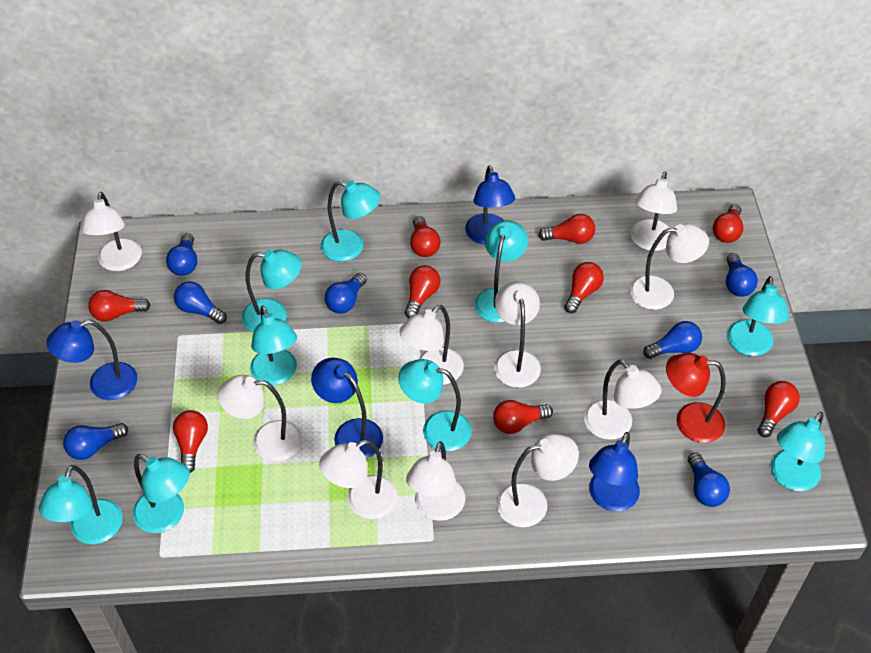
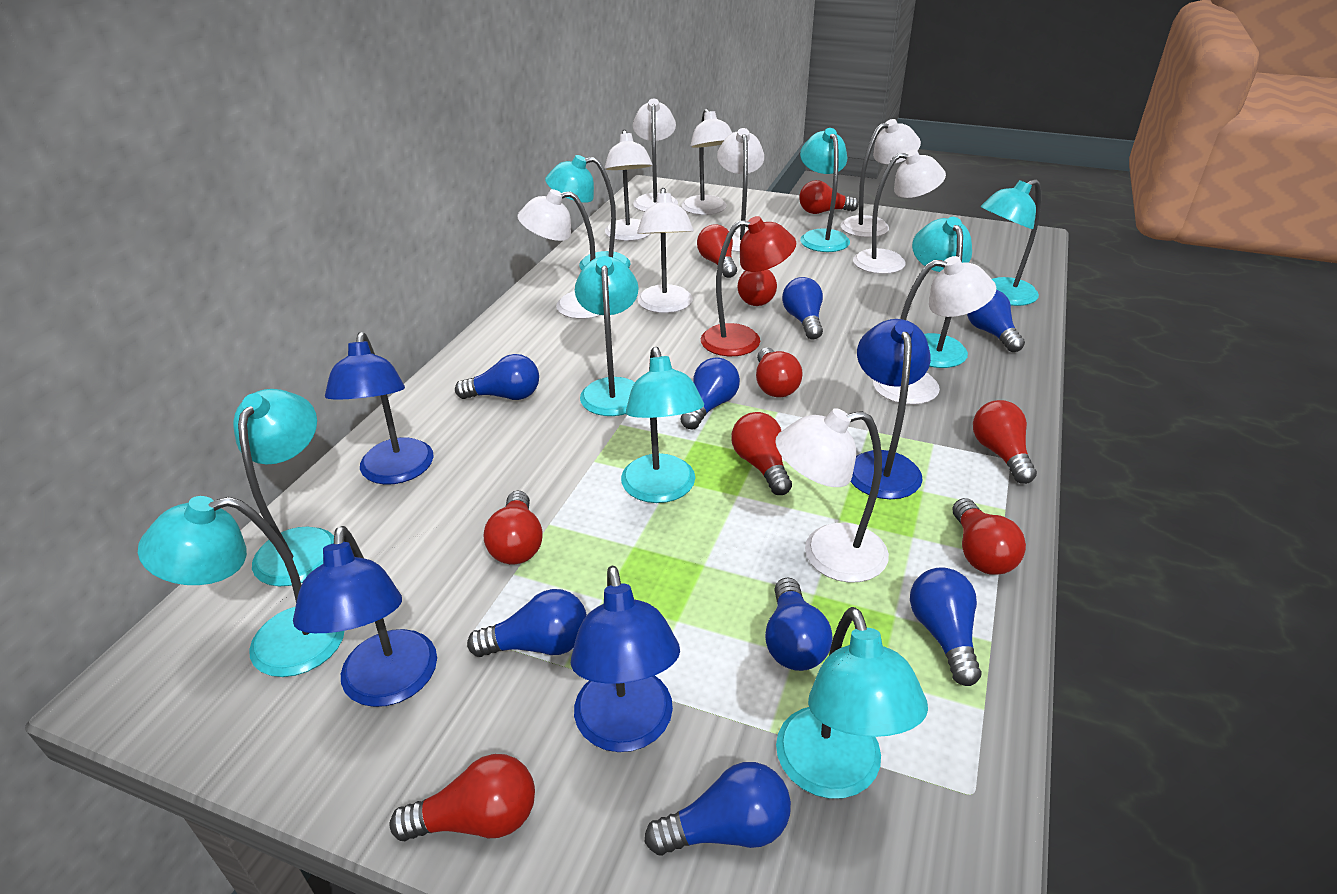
blue light bulb: 7 -> 8

